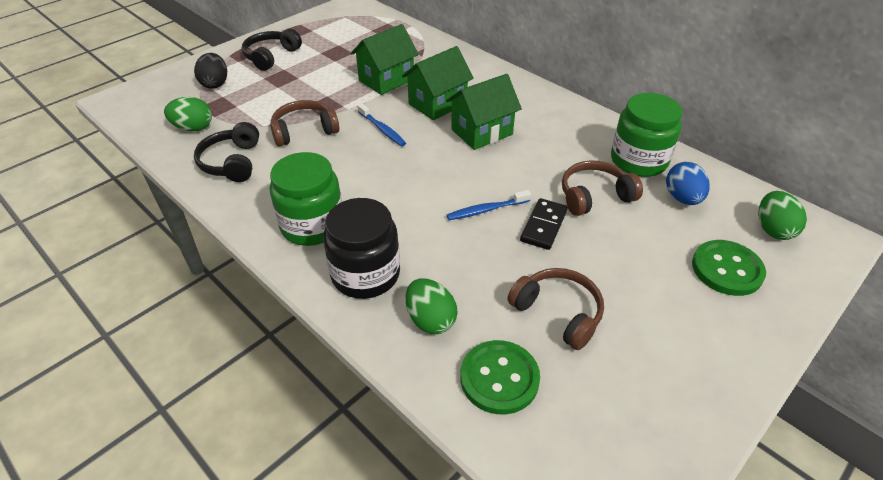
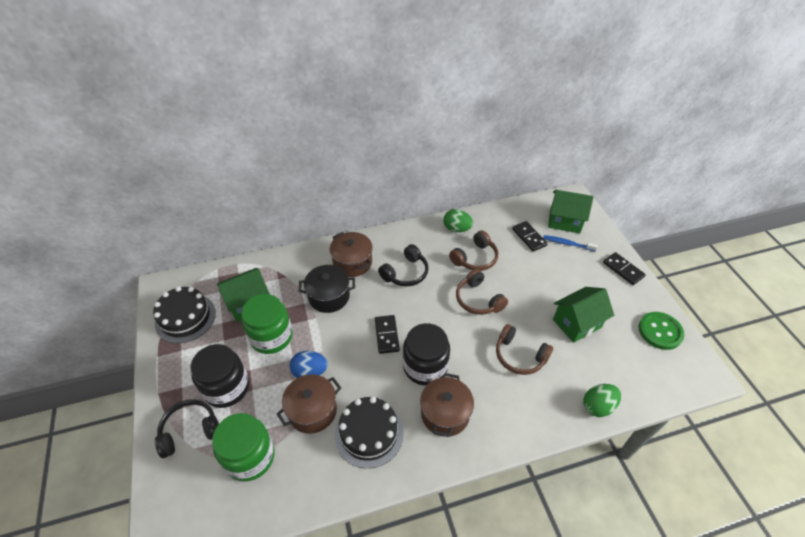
black cake: 0 -> 2
black domino: 1 -> 3
black egg: 1 -> 0
black jar: 1 -> 2
black pot: 0 -> 1
blue toothbrush: 2 -> 1
brown pot: 0 -> 3
green button: 2 -> 1
green egg: 3 -> 2

